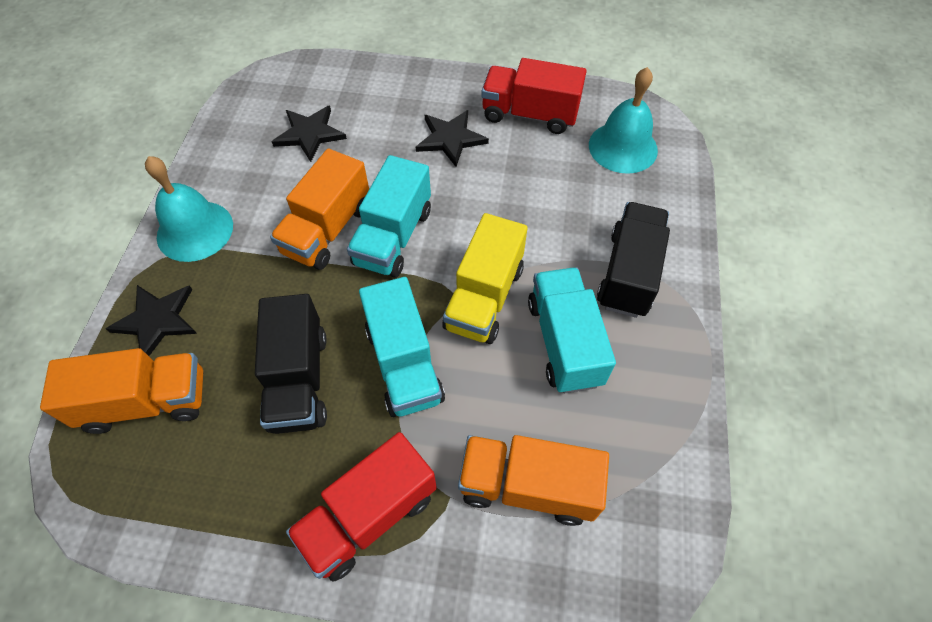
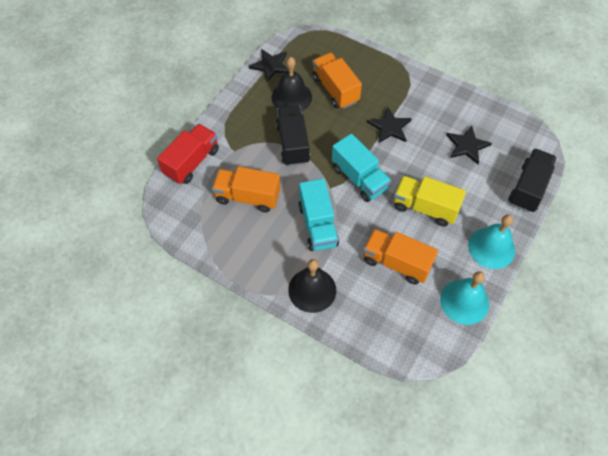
black bell: 0 -> 2
red truck: 2 -> 1
turquoise truck: 3 -> 2

